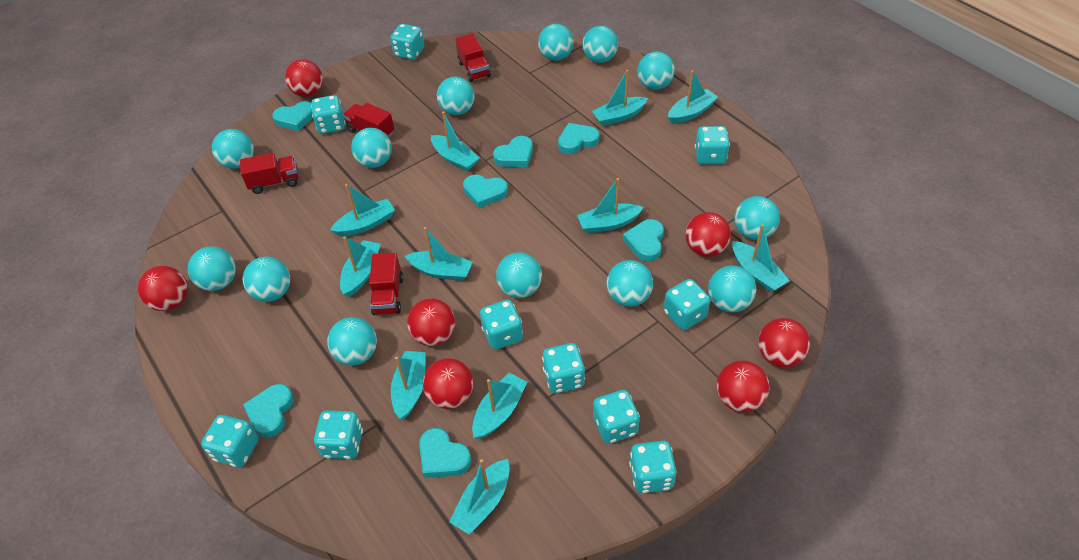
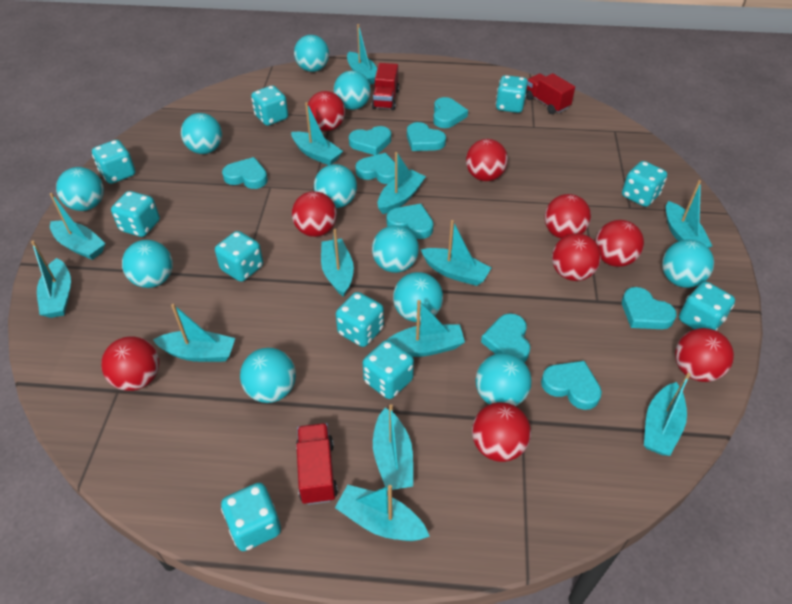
red ball: 7 -> 9
red truck: 4 -> 3
turquoise ball: 13 -> 11
turquoise boat: 11 -> 13
turquoise heart: 7 -> 9

